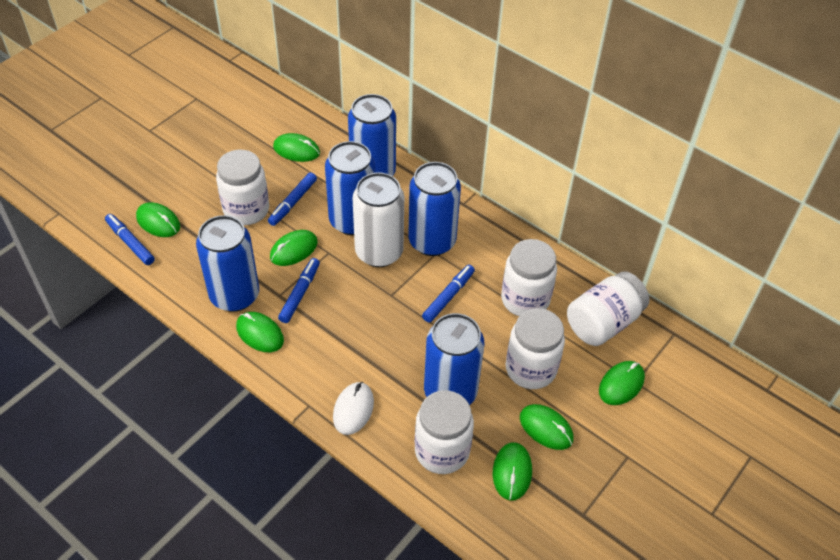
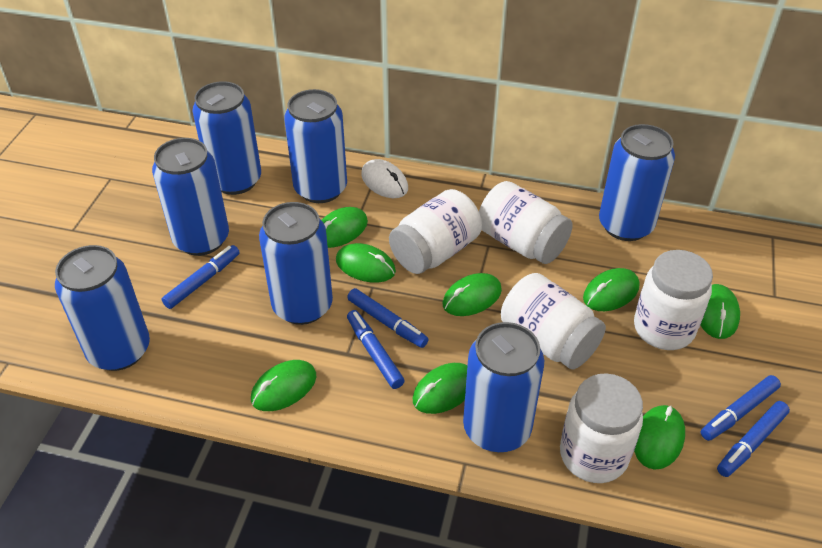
blue can: 5 -> 7
blue marker: 4 -> 5
green mouse: 7 -> 8
white can: 1 -> 0

